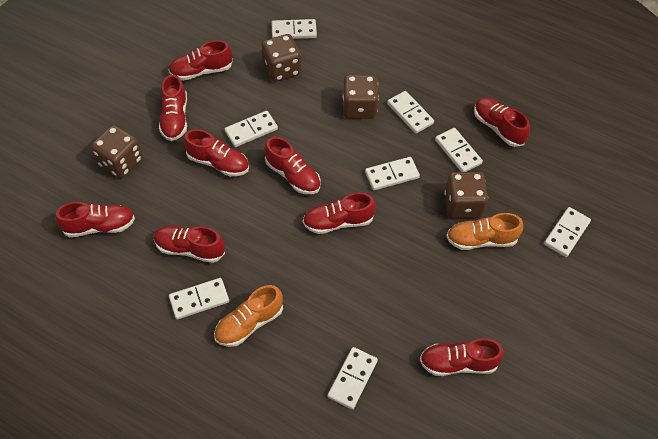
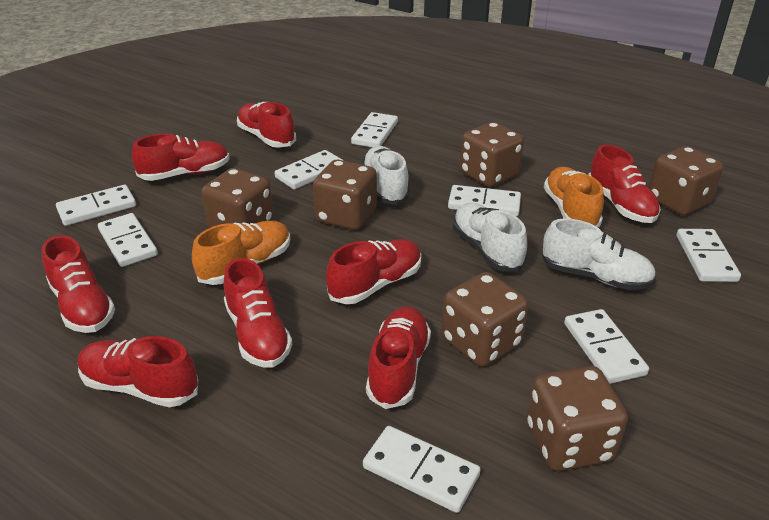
brown dice: 4 -> 6
red shoe: 9 -> 8
white shoe: 0 -> 3

